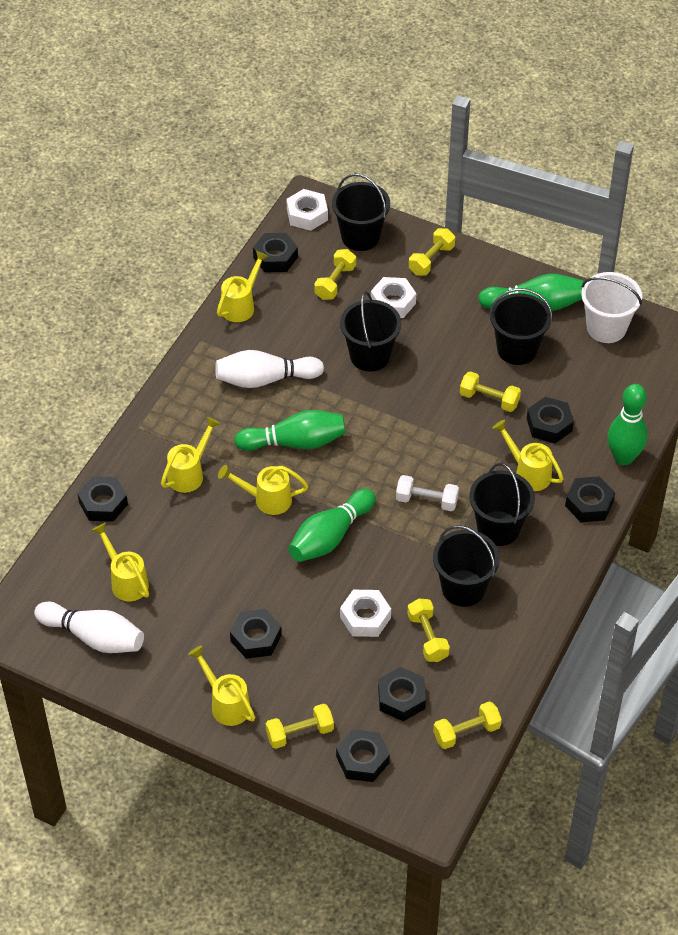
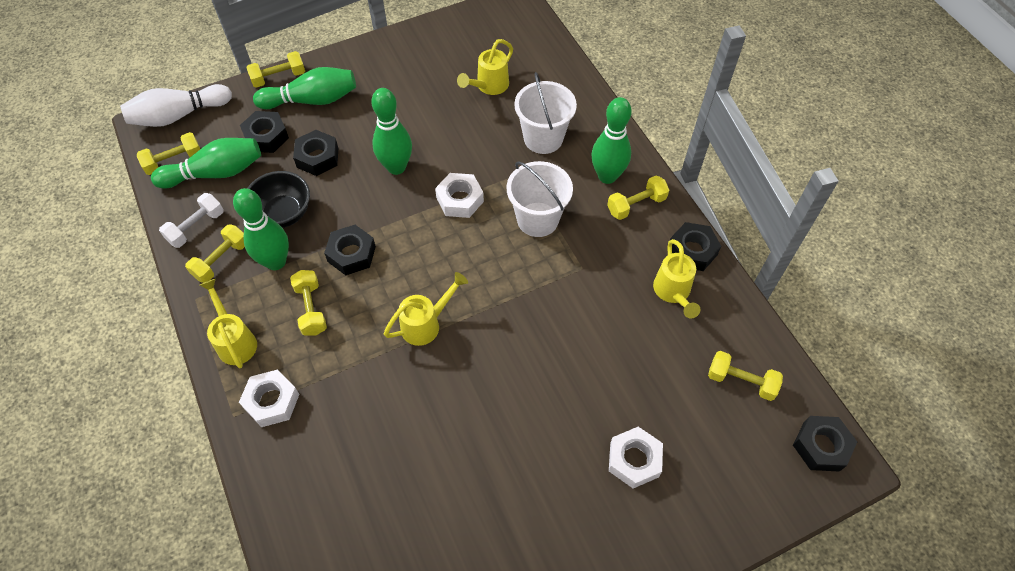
black bowl: 0 -> 1
black bucket: 5 -> 0
black nut: 7 -> 5
green bowling pin: 4 -> 5
white bowling pin: 2 -> 1
white bucket: 1 -> 2
yellow watering can: 6 -> 4

